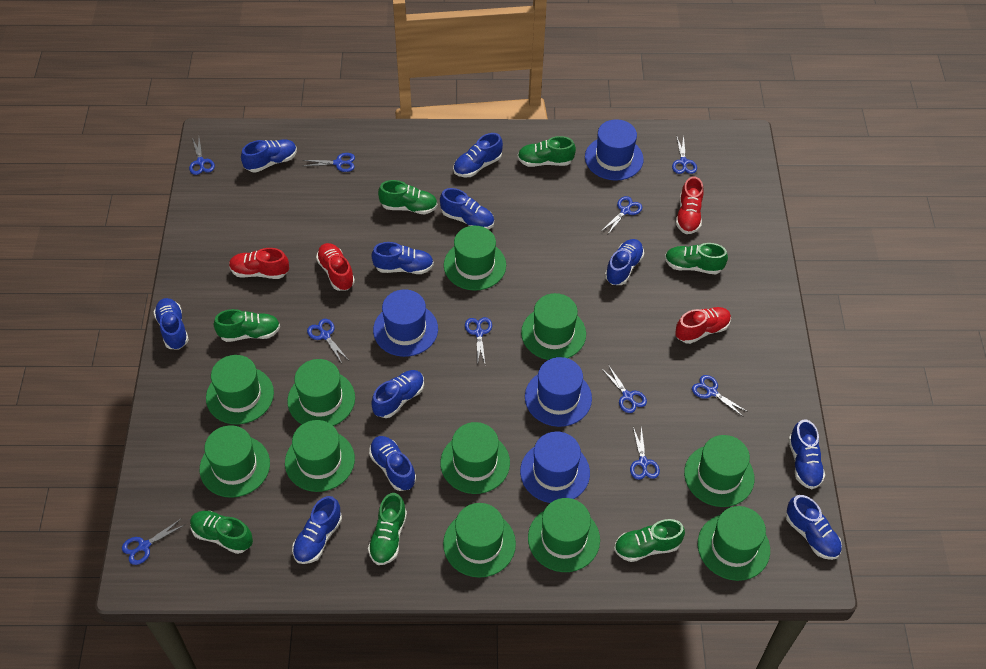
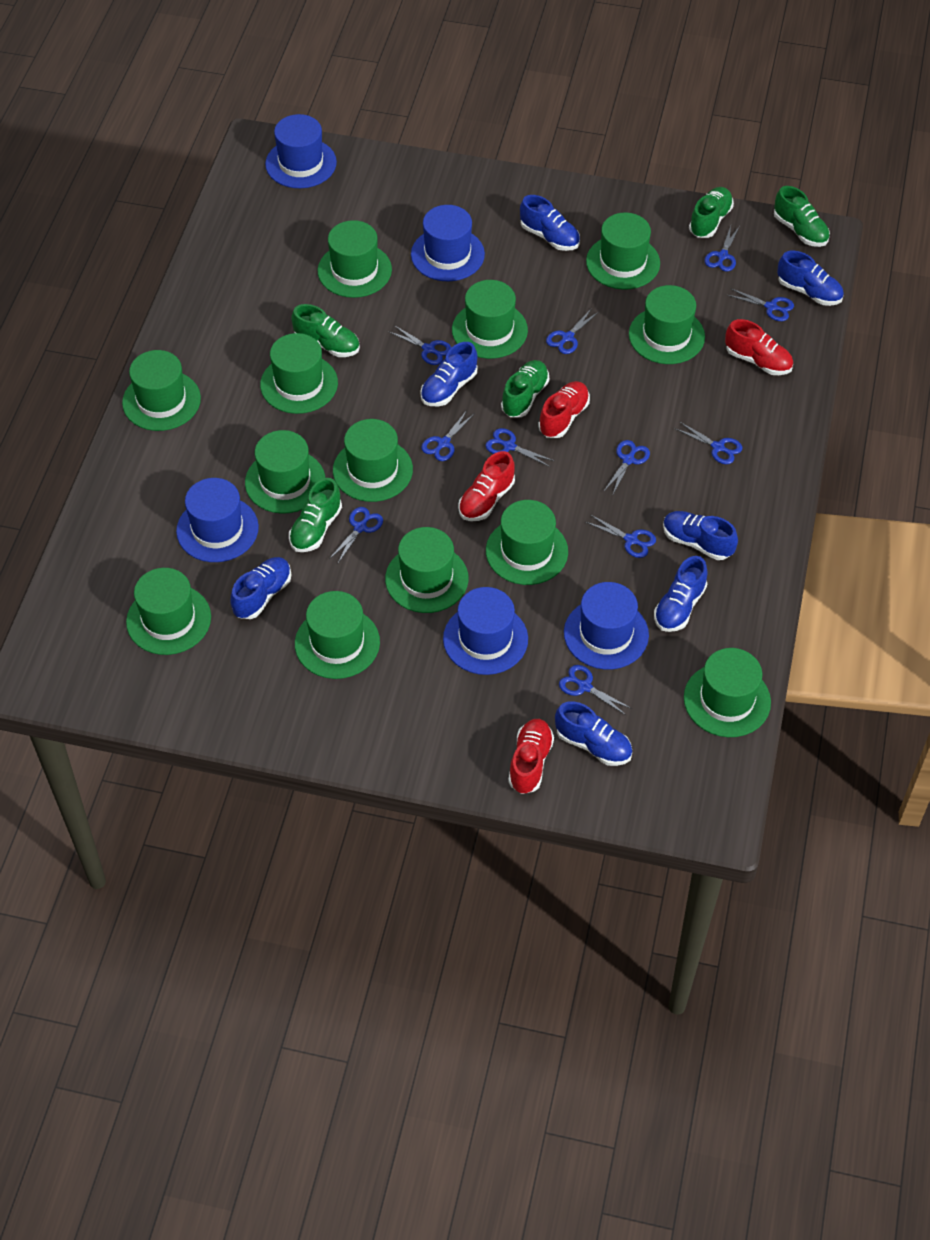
blue hat: 4 -> 5
blue scissors: 10 -> 11
blue shoe: 11 -> 7
green hat: 11 -> 13
green shoe: 7 -> 5

